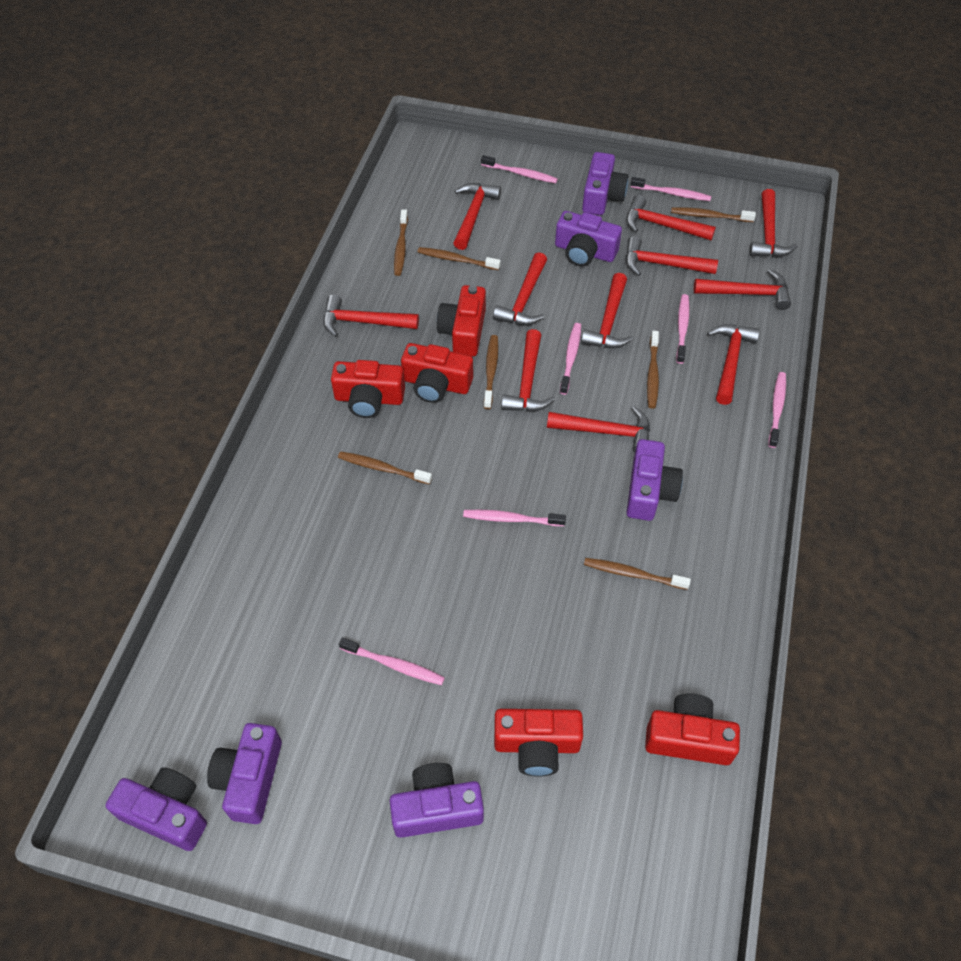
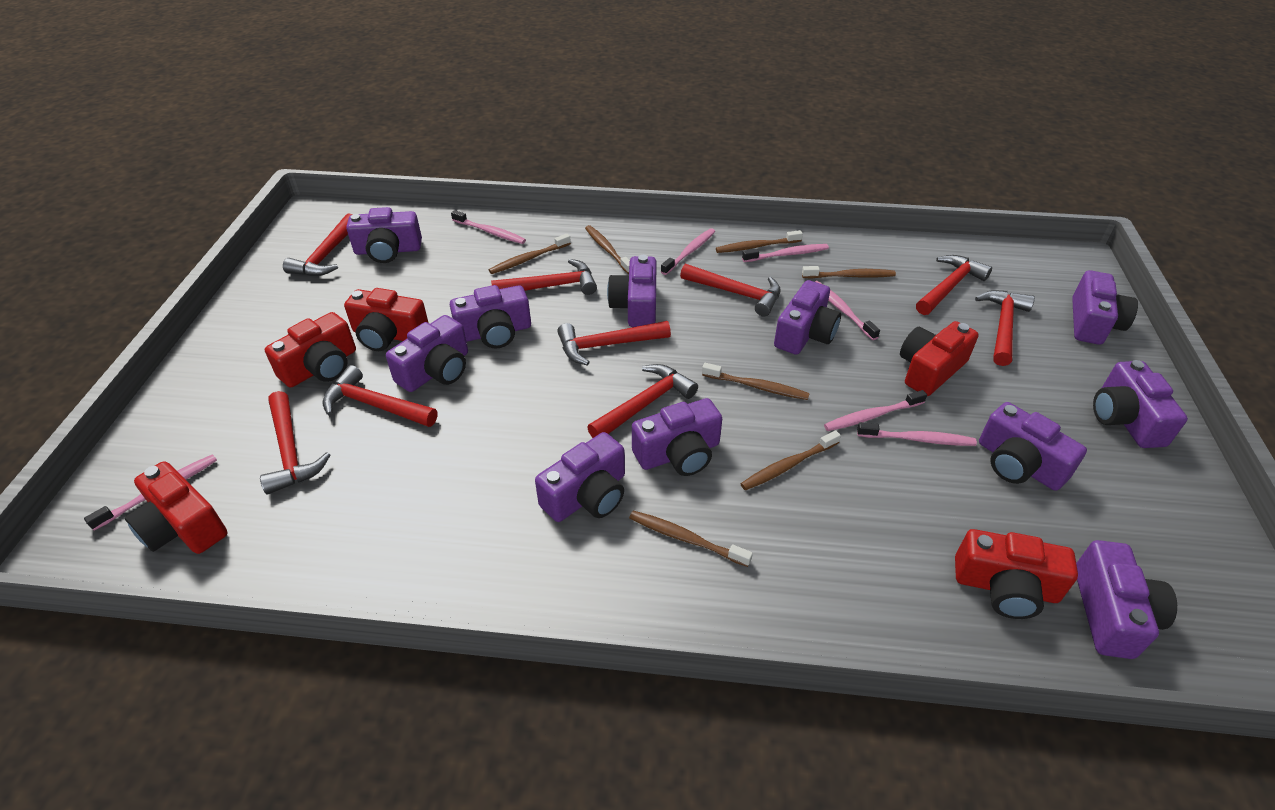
purple camera: 6 -> 11
red hammer: 11 -> 9

